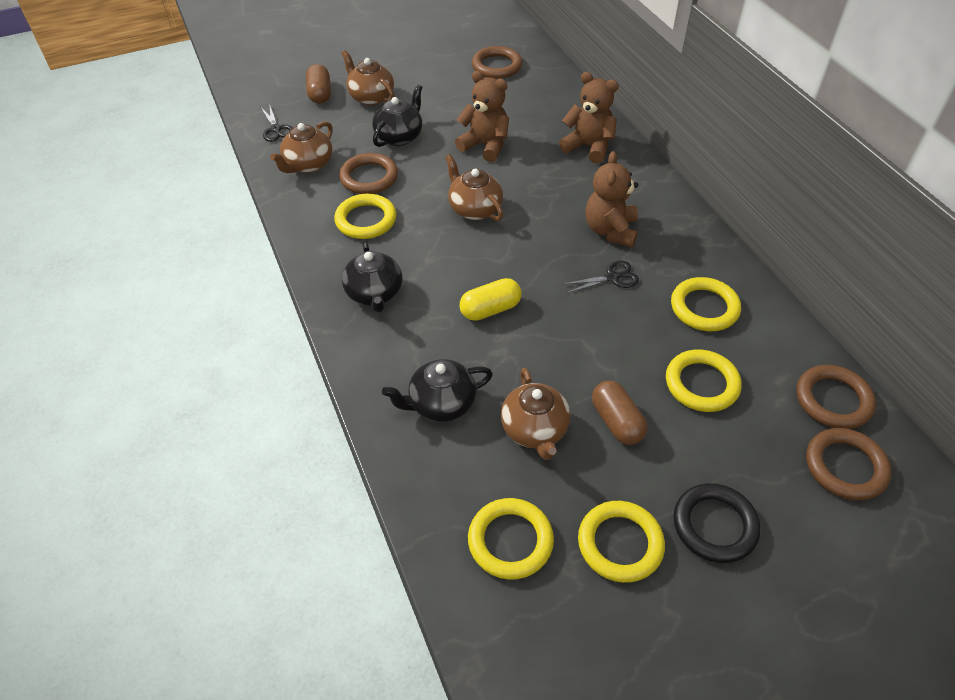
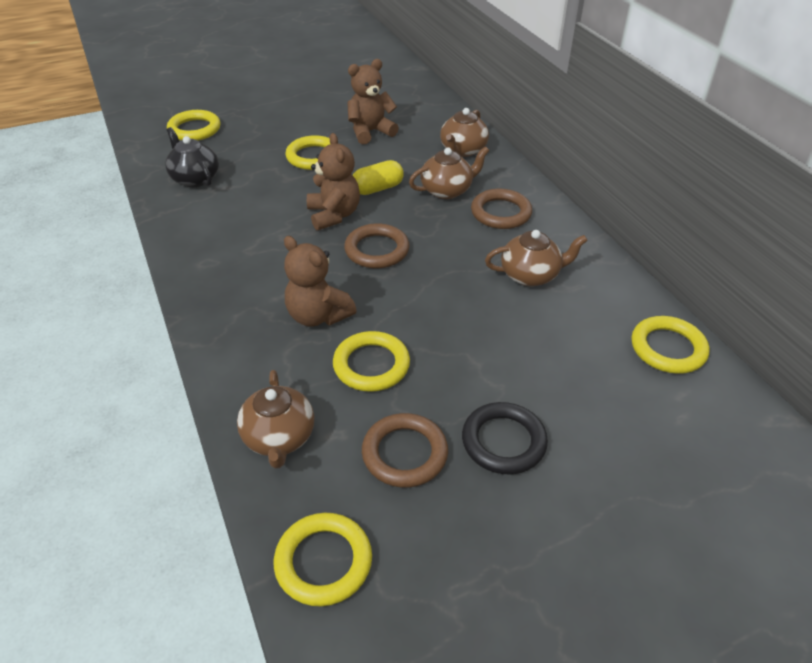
black scissors: 2 -> 0
black teapot: 3 -> 1
brown capsule: 2 -> 0
brown ring: 4 -> 3

